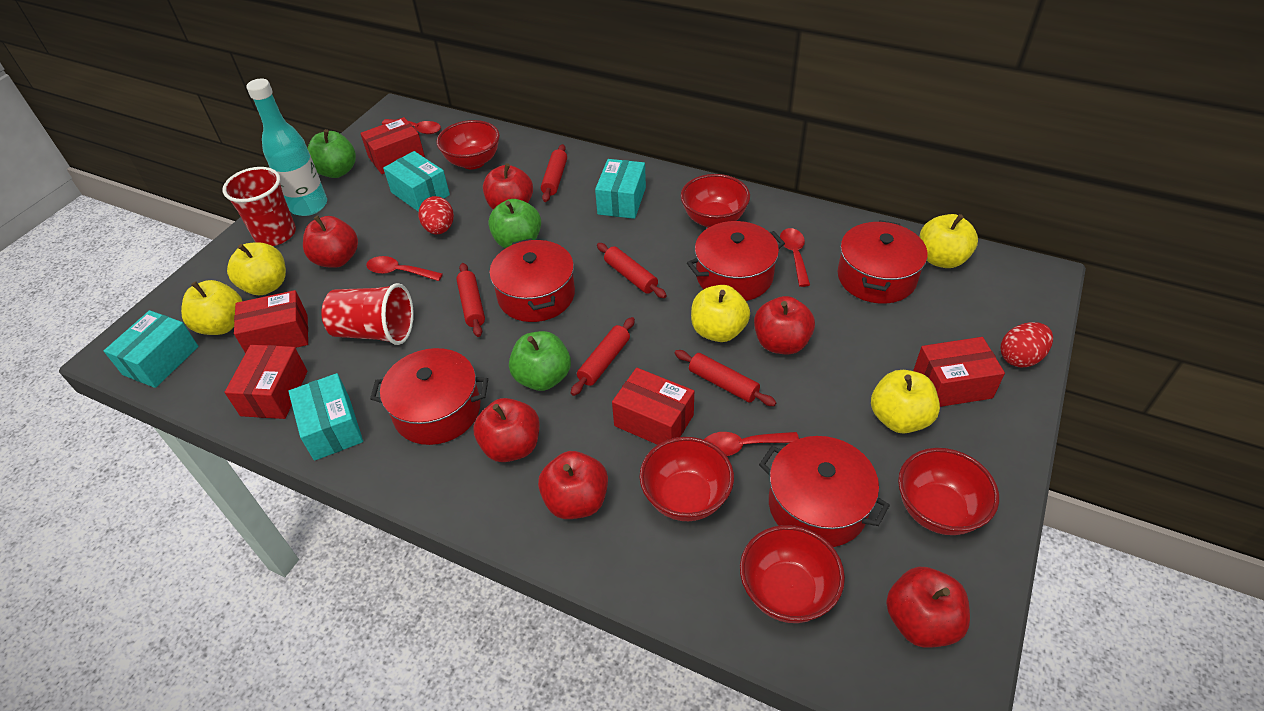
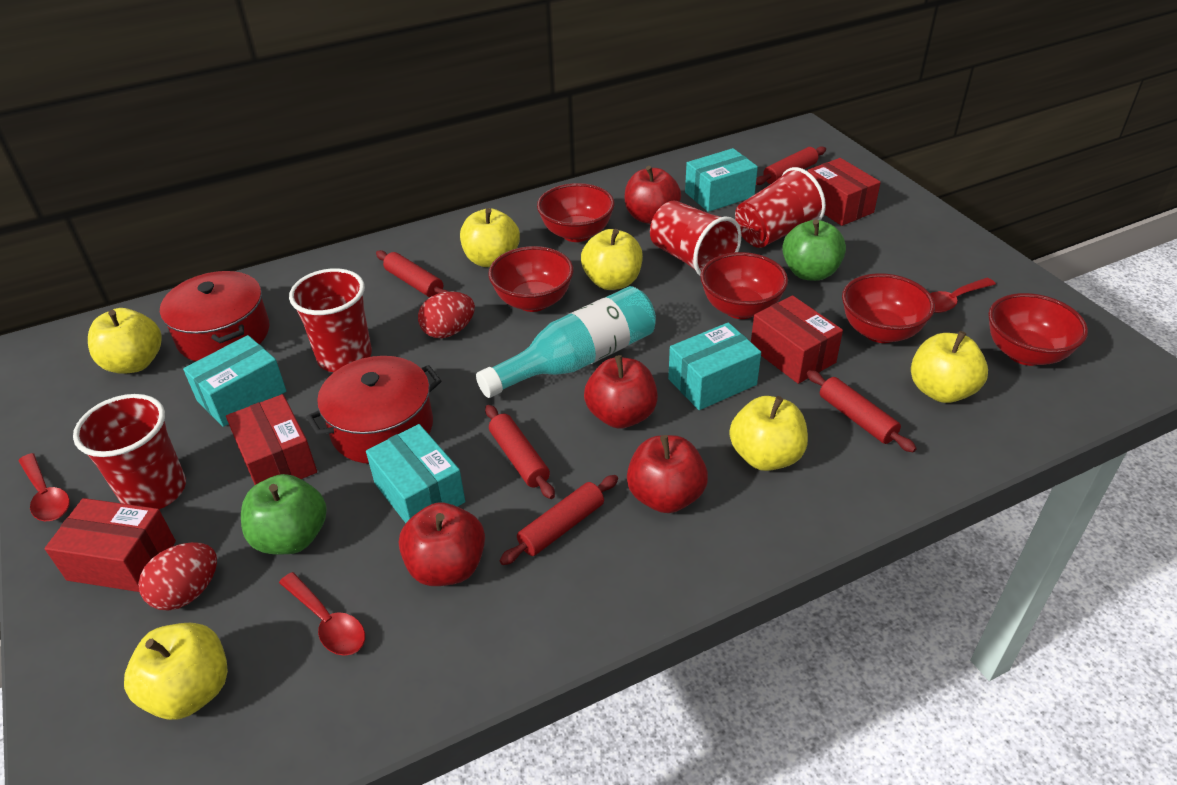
green apple: 3 -> 2
red apple: 6 -> 4
red box: 5 -> 4
red cup: 2 -> 4
red pot: 5 -> 2
red spoon: 4 -> 3
yellow apple: 5 -> 6

